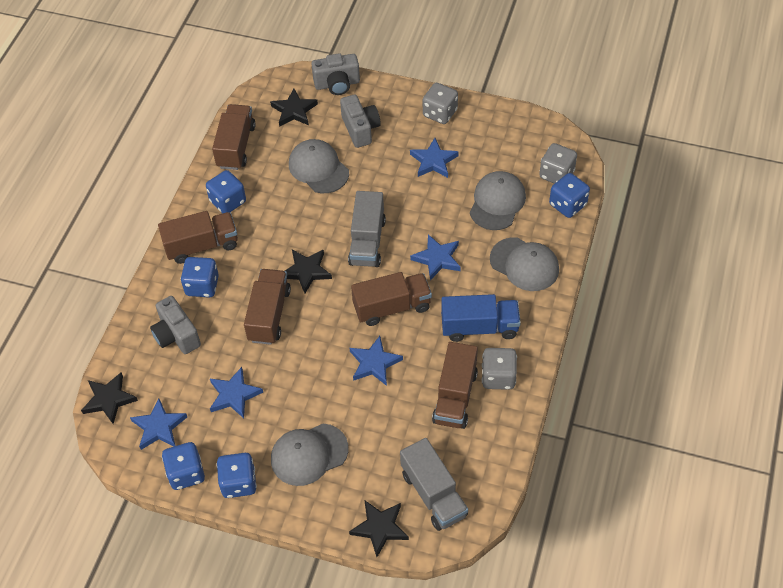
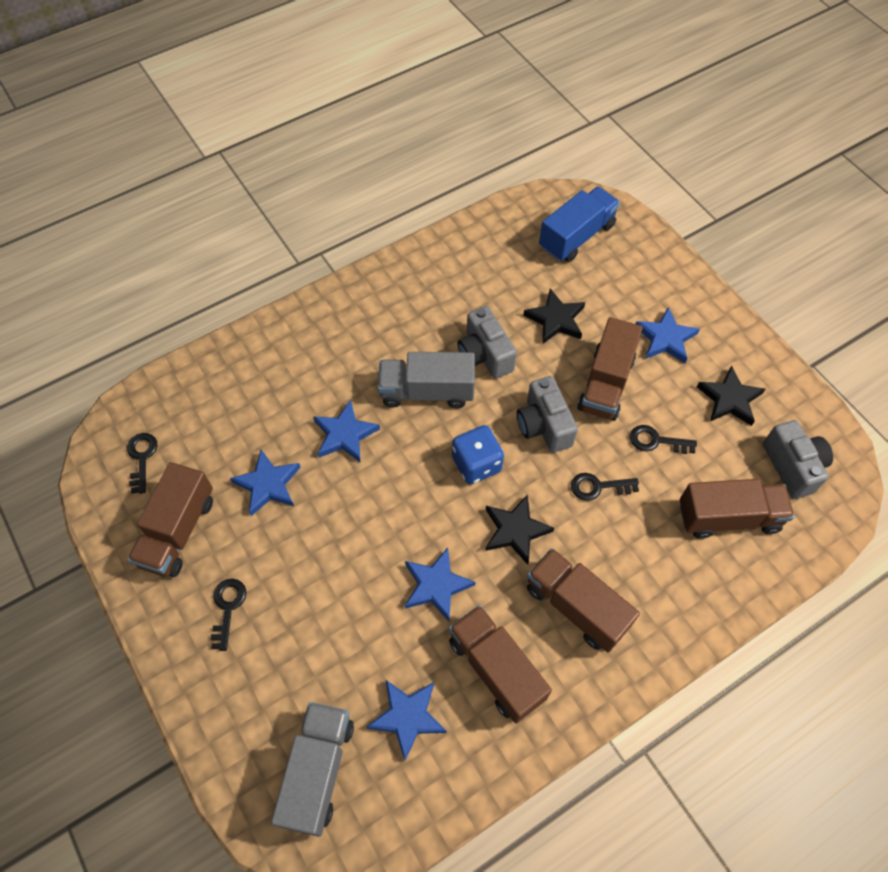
black key: 0 -> 4
black star: 4 -> 3
blue dice: 5 -> 1
grey cap: 4 -> 0
grey dice: 3 -> 0

